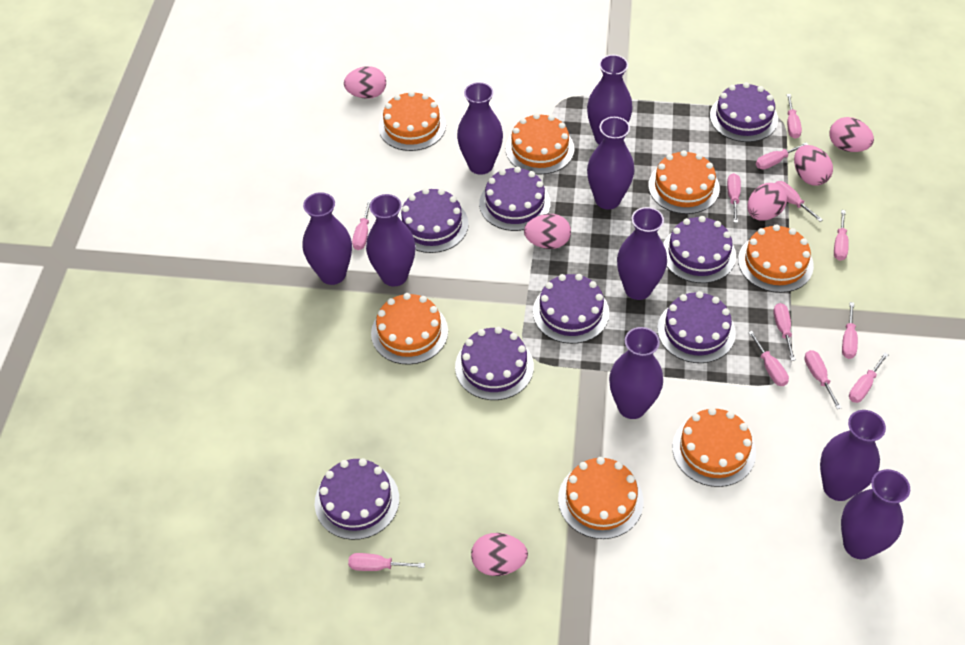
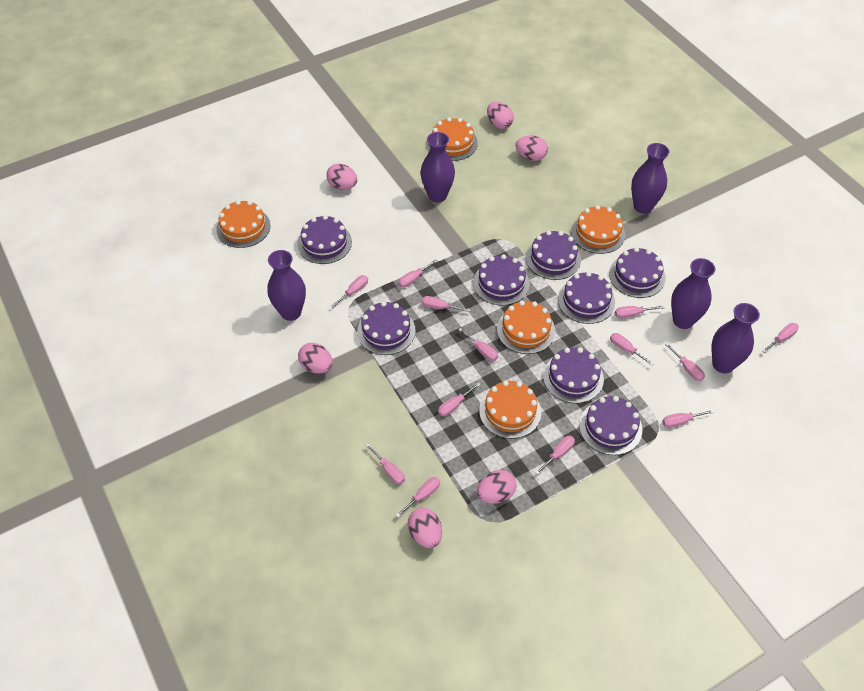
orange cake: 7 -> 5
pink screwdriver: 12 -> 13
purple vase: 9 -> 5

